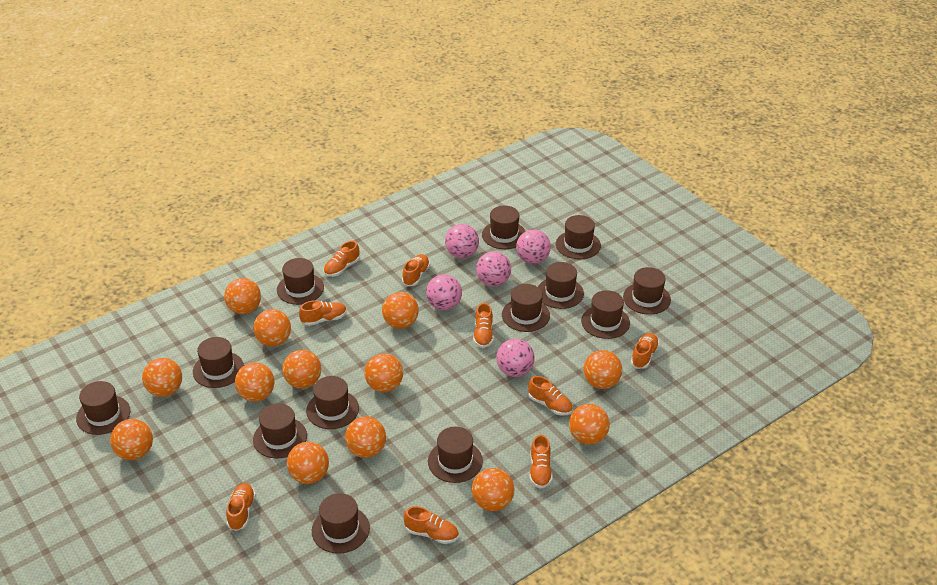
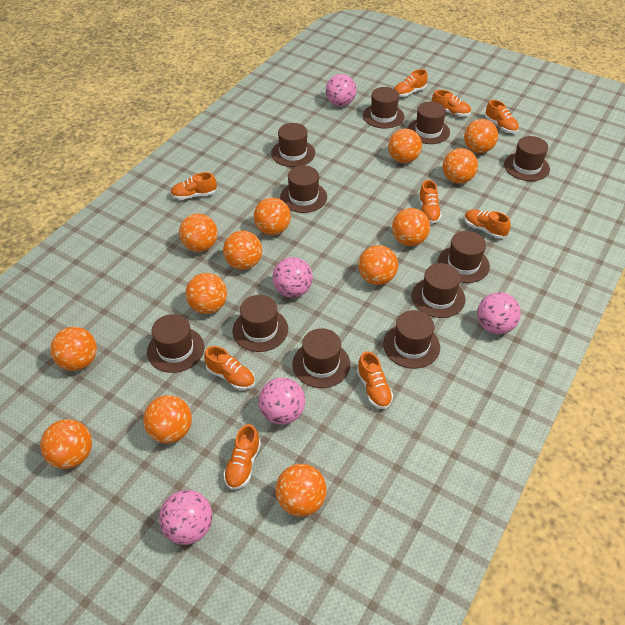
brown hat: 13 -> 11

